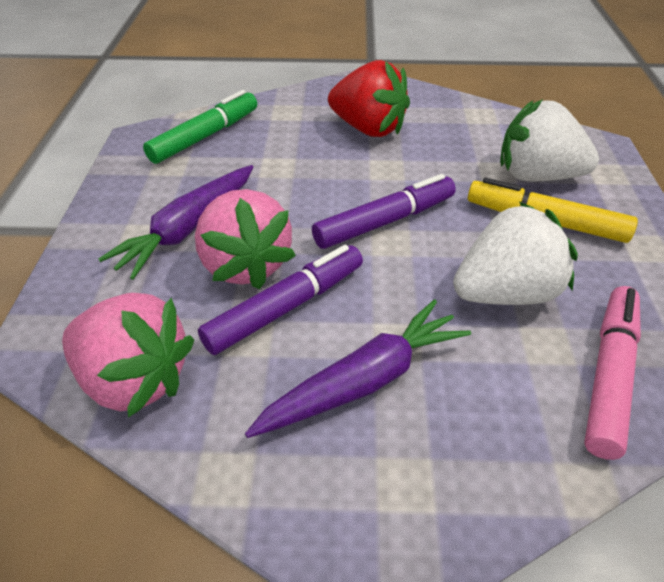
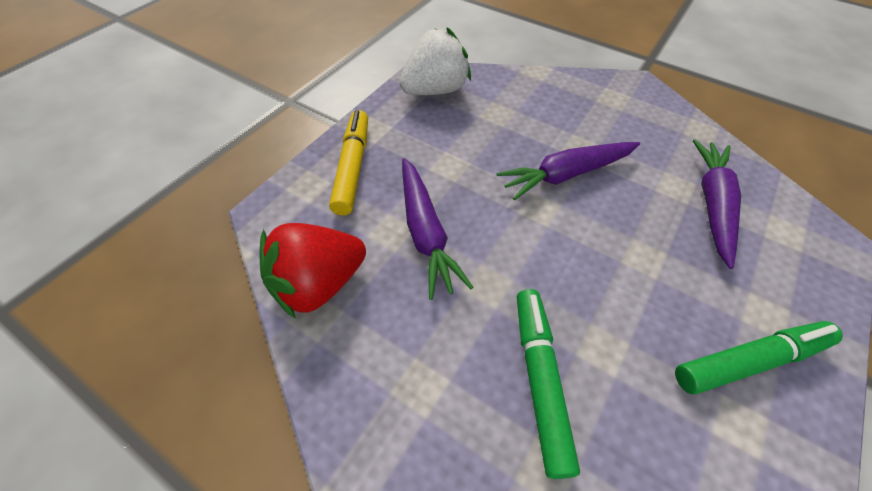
green marker: 1 -> 2
pink marker: 1 -> 0
pink strawberry: 2 -> 0
purple carrot: 2 -> 3
purple marker: 2 -> 0
white strawberry: 2 -> 1

